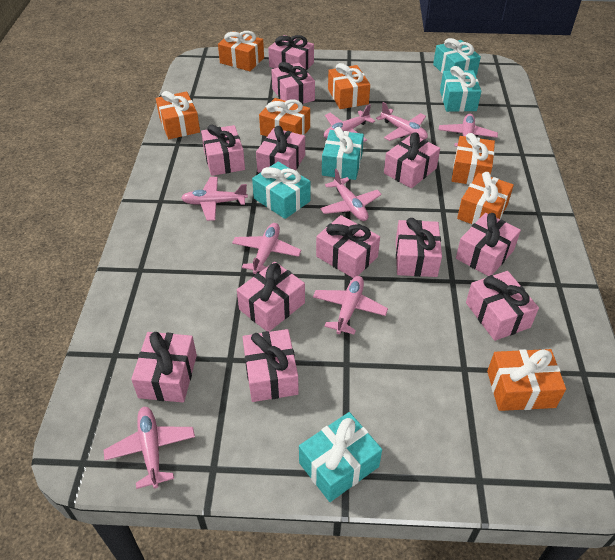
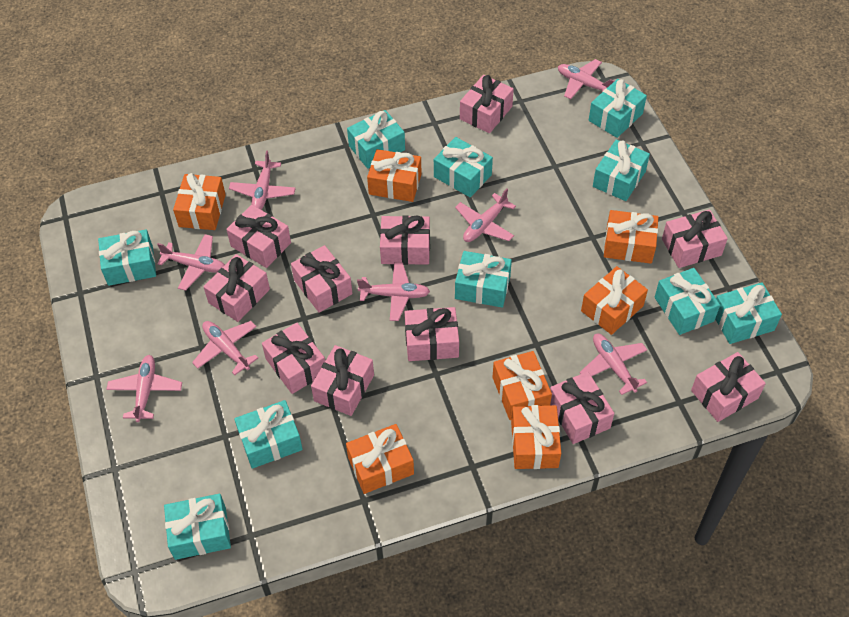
pink gift: 12 -> 11
turquoise gift: 5 -> 10

